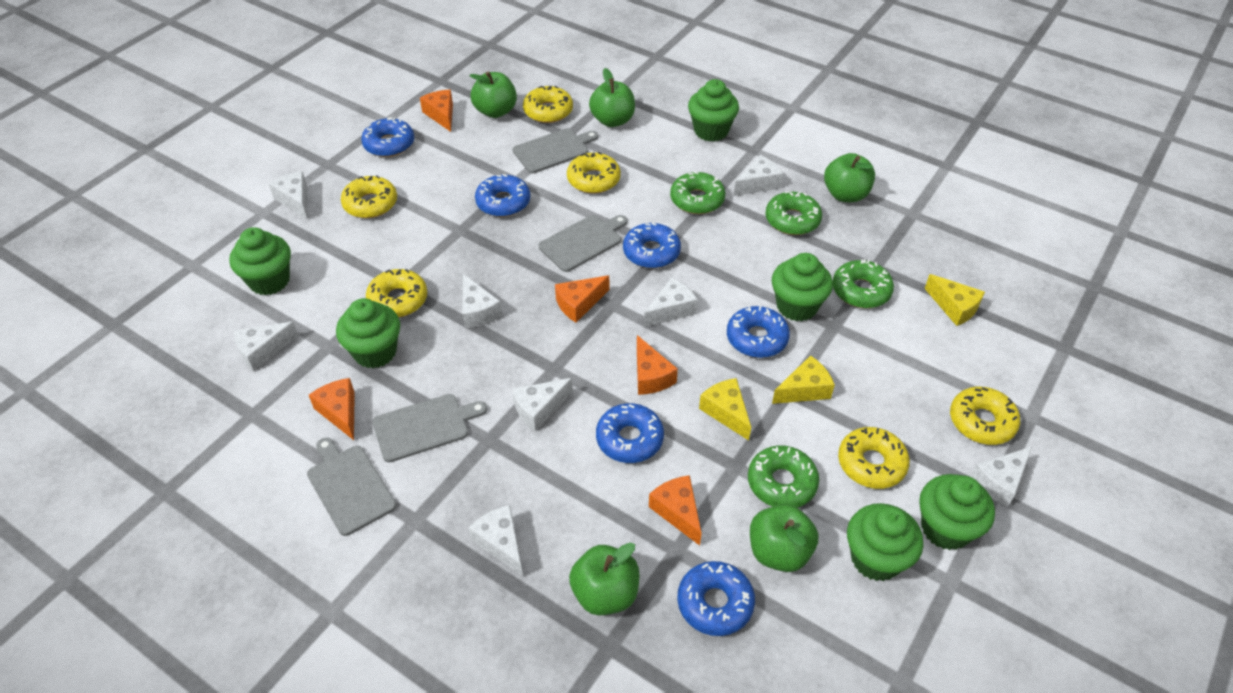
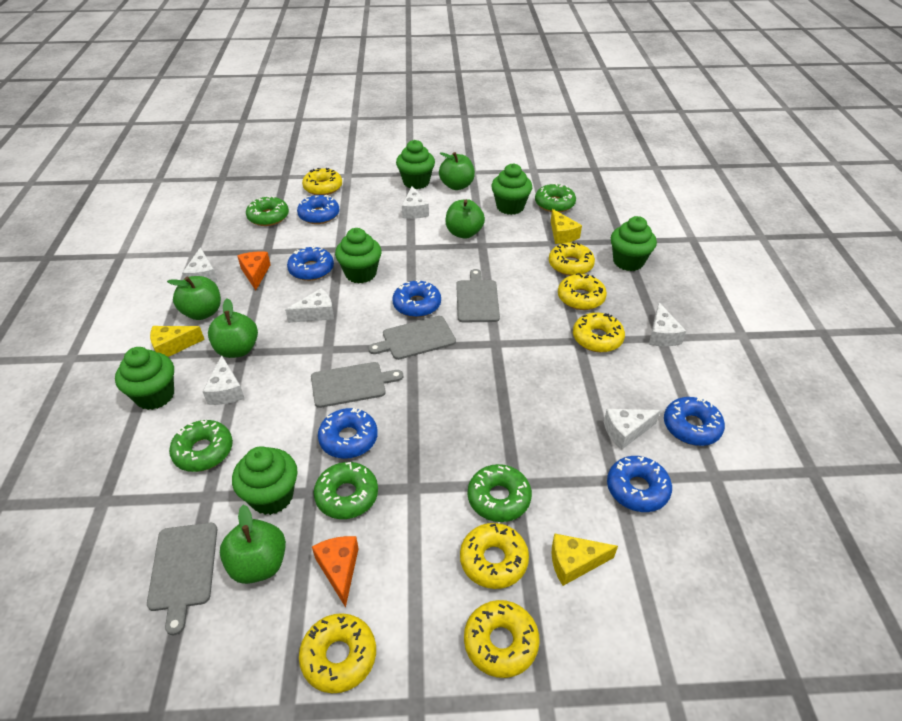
green donut: 4 -> 5
orange cheese: 5 -> 2
white cheese: 8 -> 6
yellow donut: 6 -> 7

